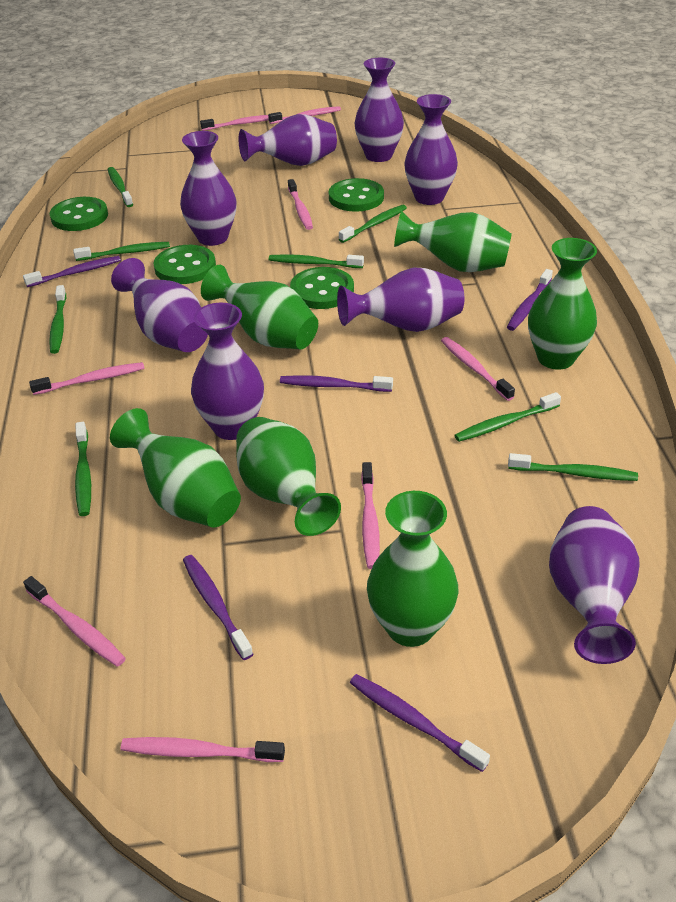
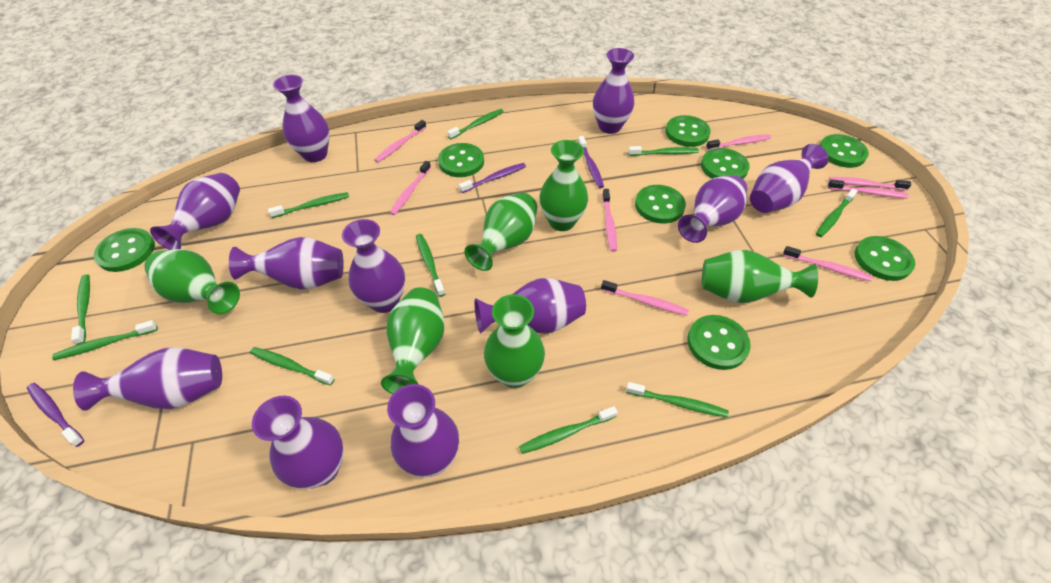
green button: 4 -> 8
green toothbrush: 8 -> 10
purple toothbrush: 5 -> 3
purple vase: 8 -> 11

